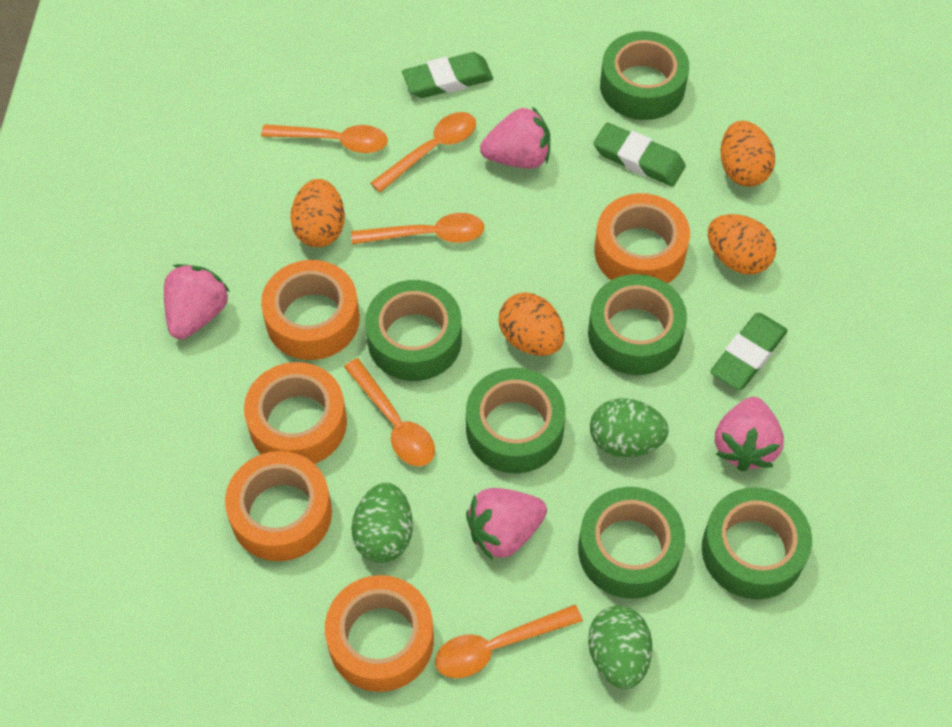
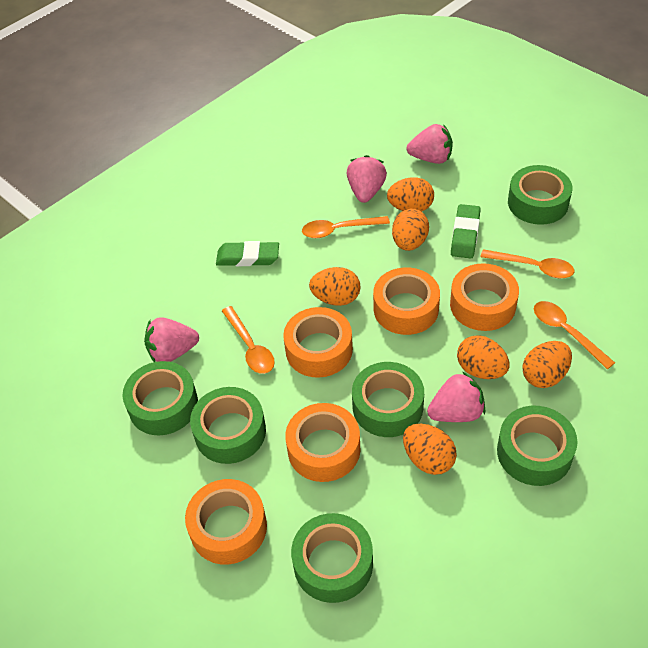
green egg: 3 -> 0
green eraser: 3 -> 2
orange egg: 4 -> 6
orange spoon: 5 -> 4

